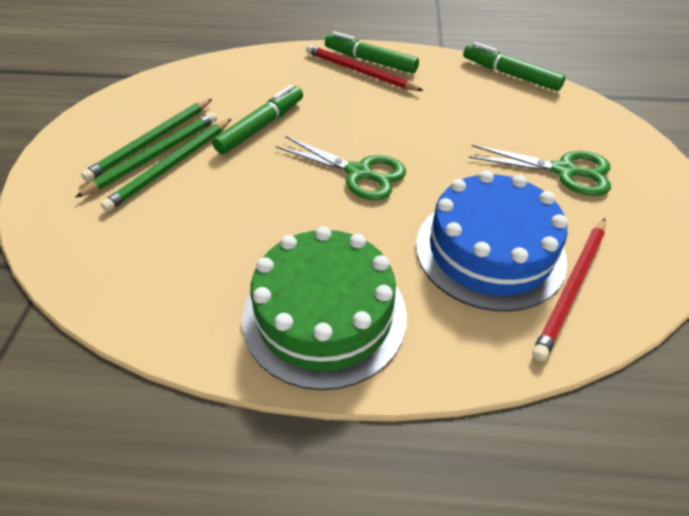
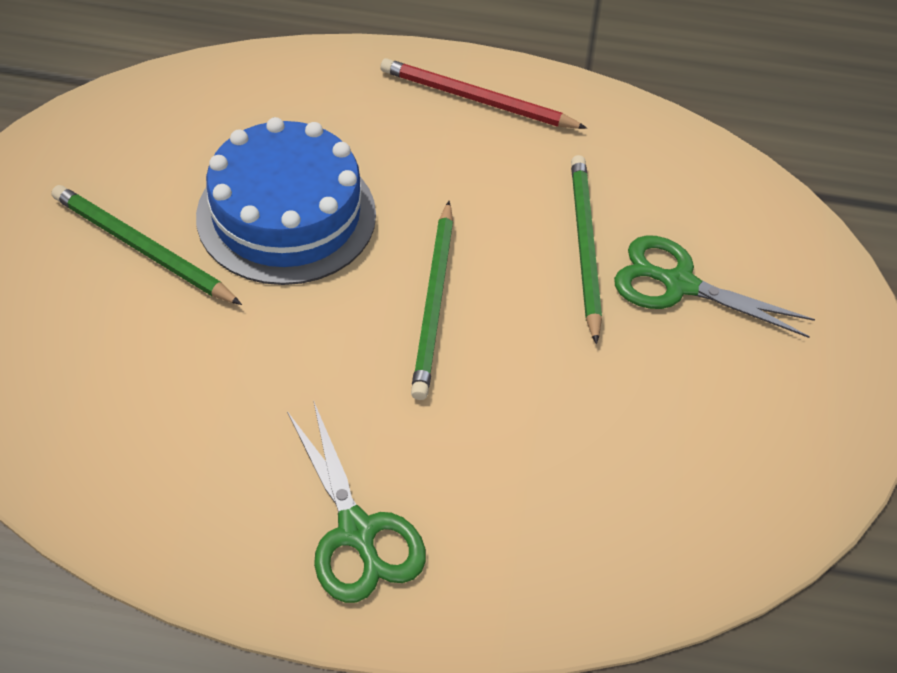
green cake: 1 -> 0
green marker: 3 -> 0
red pencil: 2 -> 1

